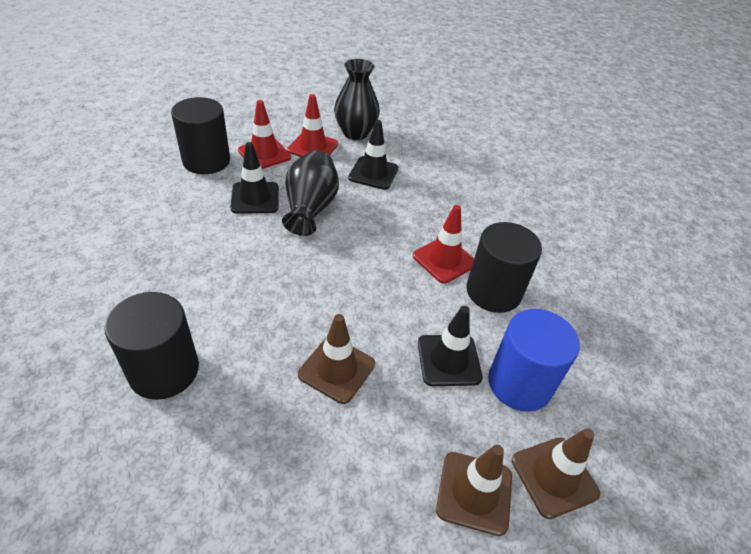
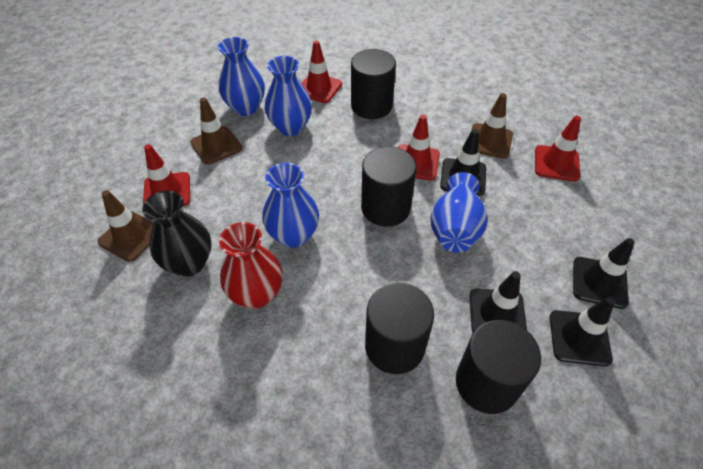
black cylinder: 3 -> 4
black traffic cone: 3 -> 4
black vase: 2 -> 1
blue cylinder: 1 -> 0
blue vase: 0 -> 4
red traffic cone: 3 -> 4
red vase: 0 -> 1

